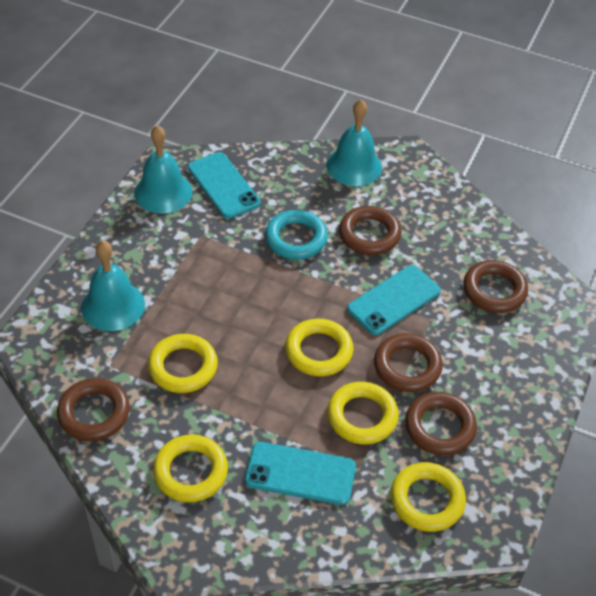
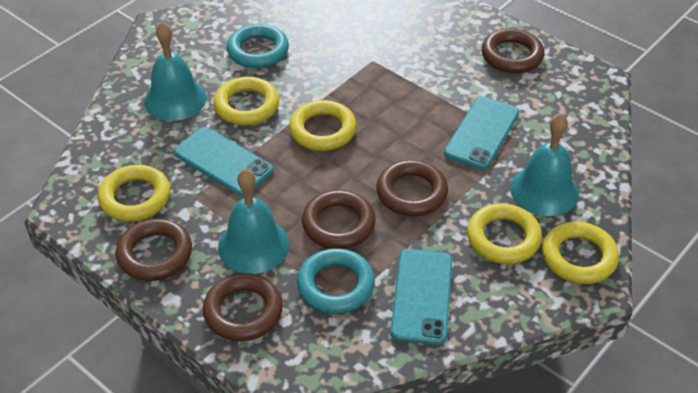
turquoise ring: 1 -> 2

